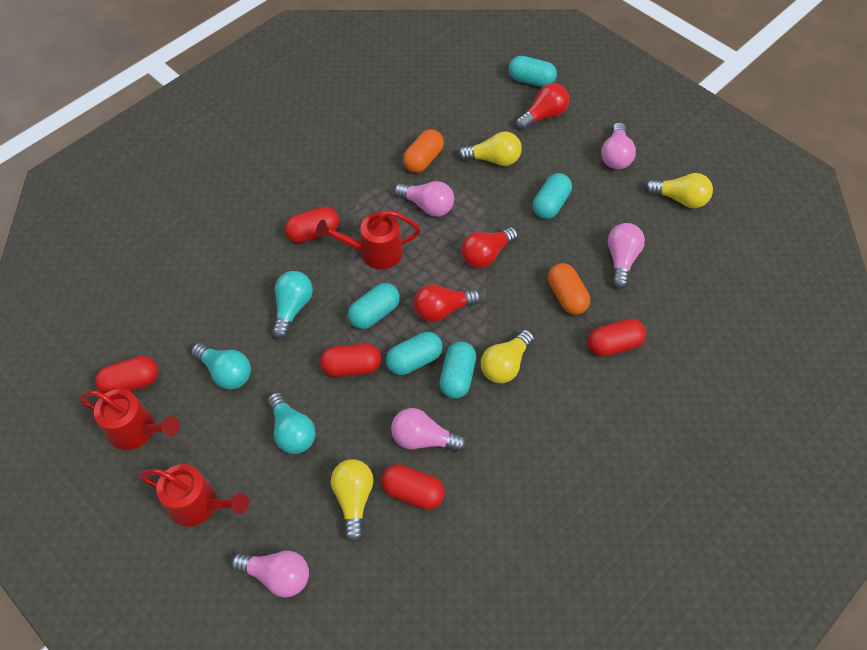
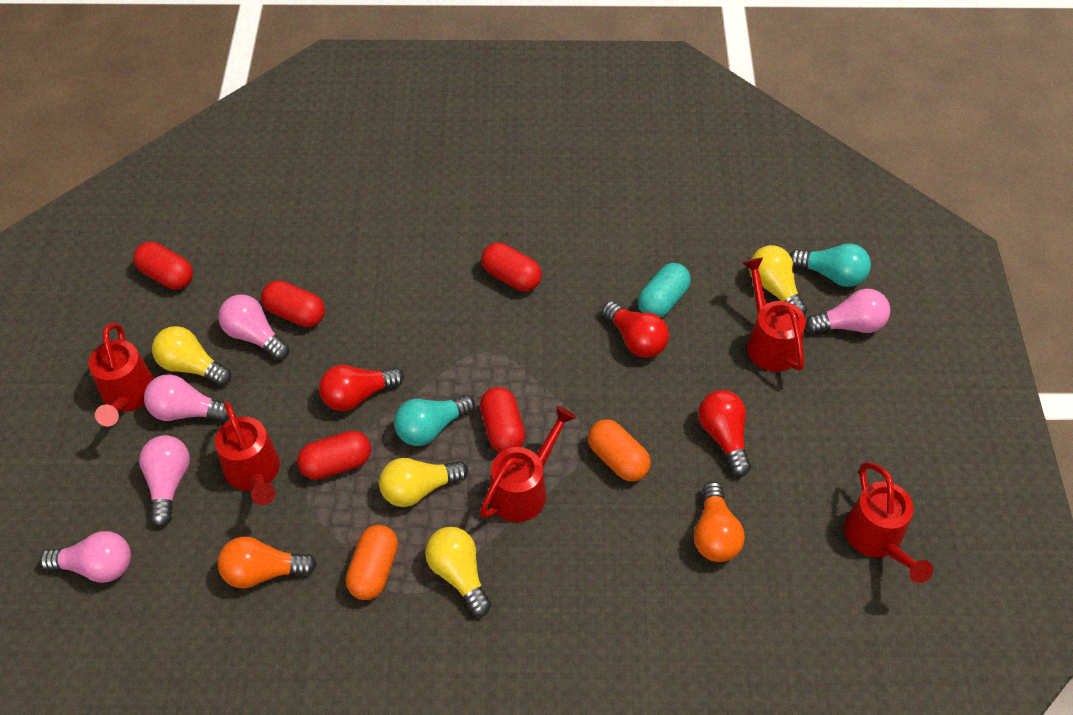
orange light bulb: 0 -> 2
red watering can: 3 -> 5
turquoise capsule: 5 -> 1
turquoise light bulb: 3 -> 2

